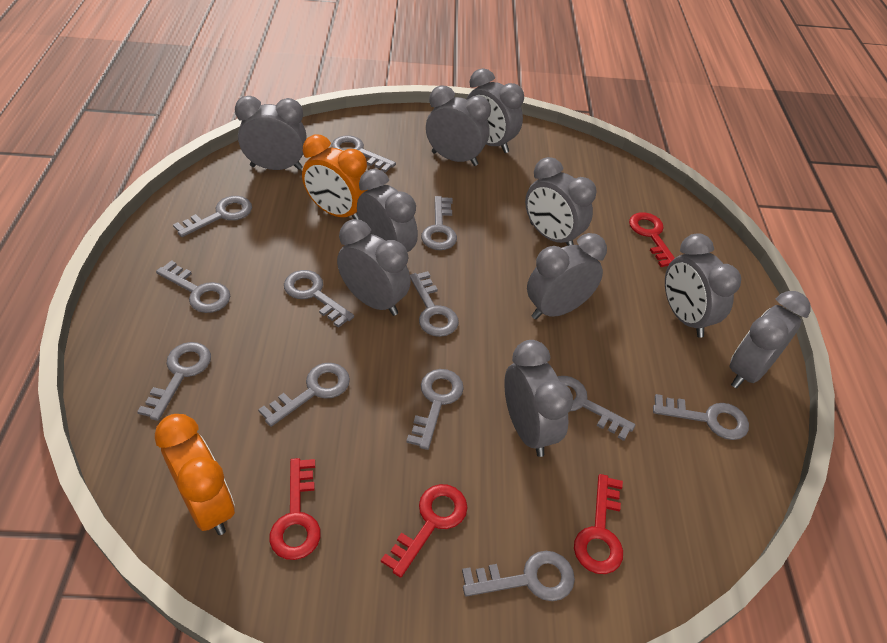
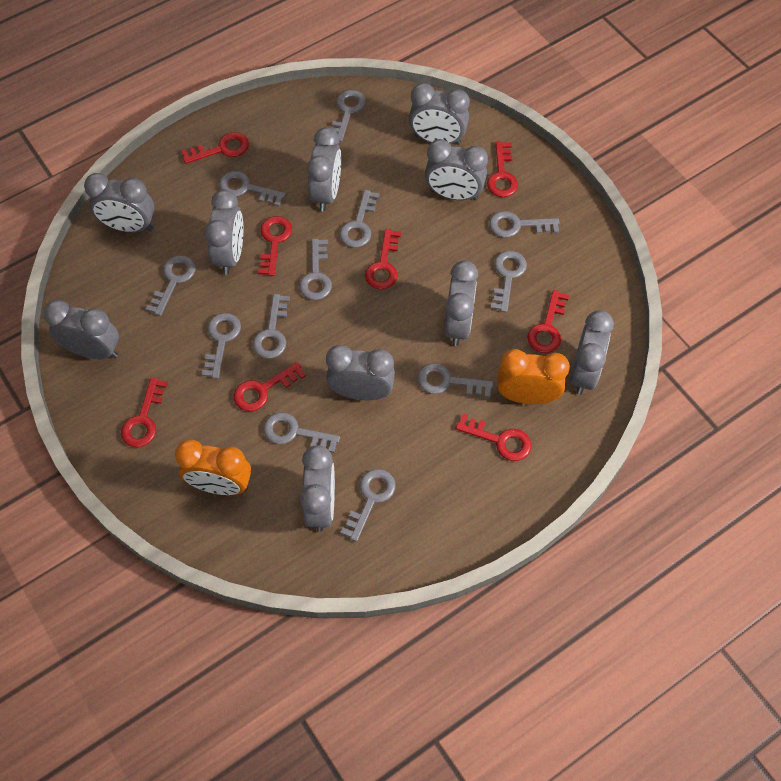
red key: 4 -> 8

